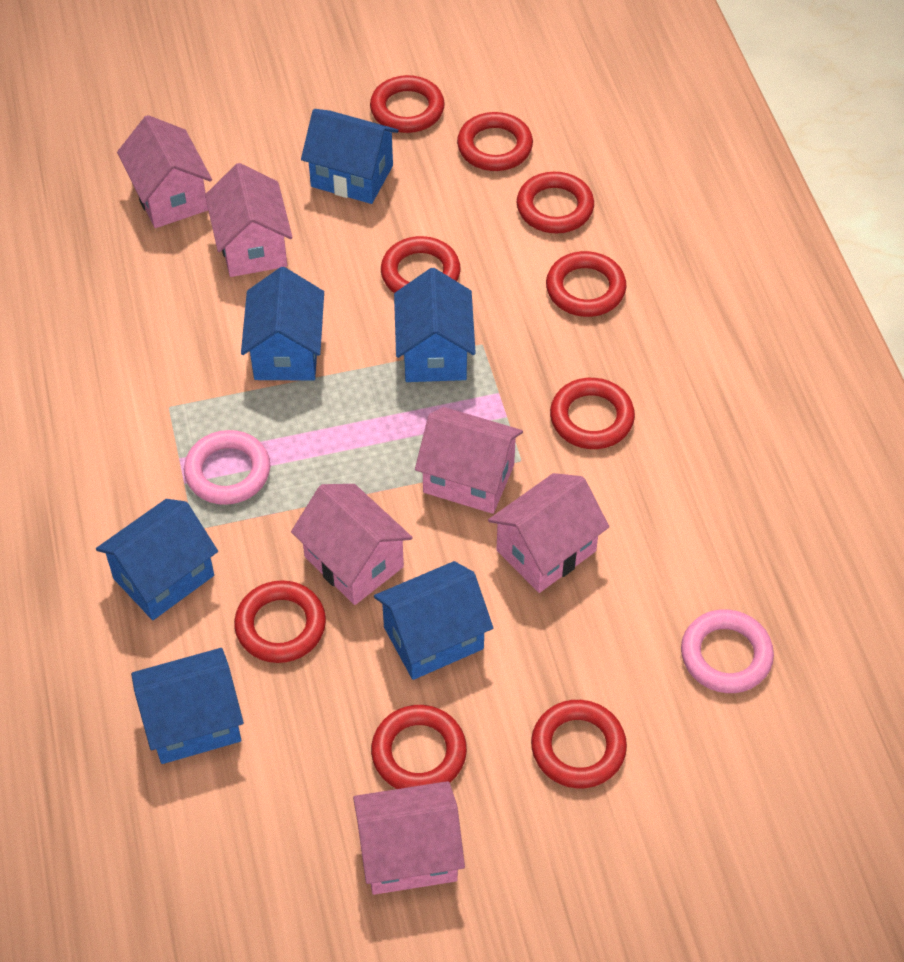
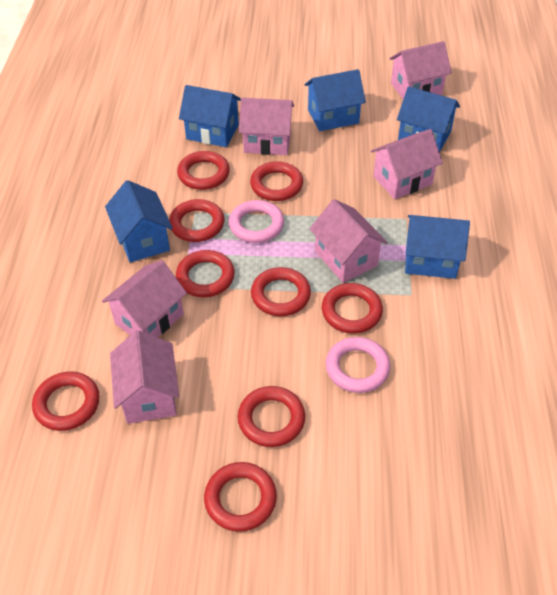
blue house: 6 -> 5

